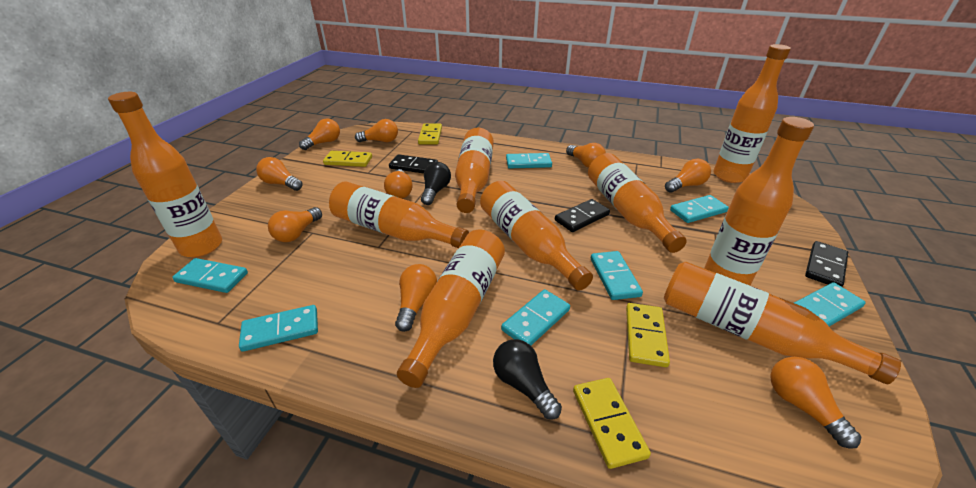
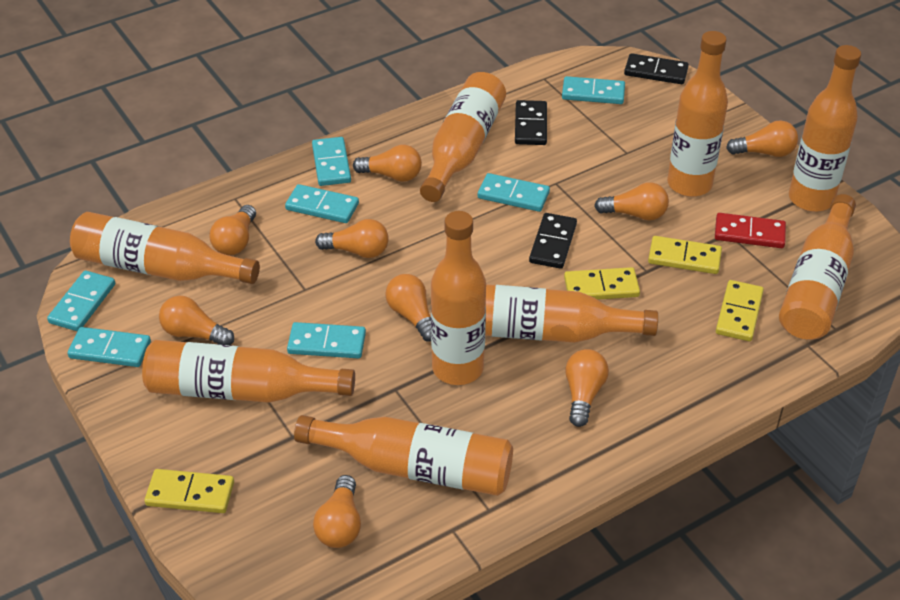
black light bulb: 2 -> 0
red domino: 0 -> 1

